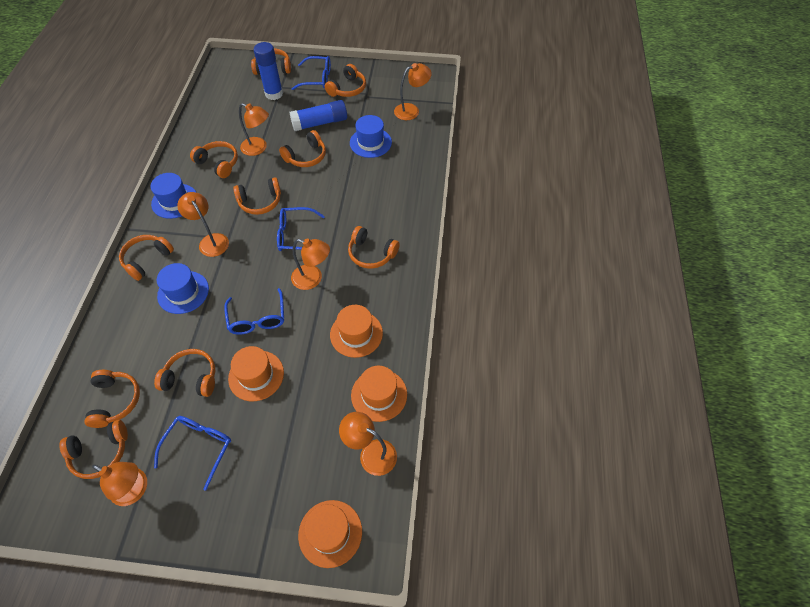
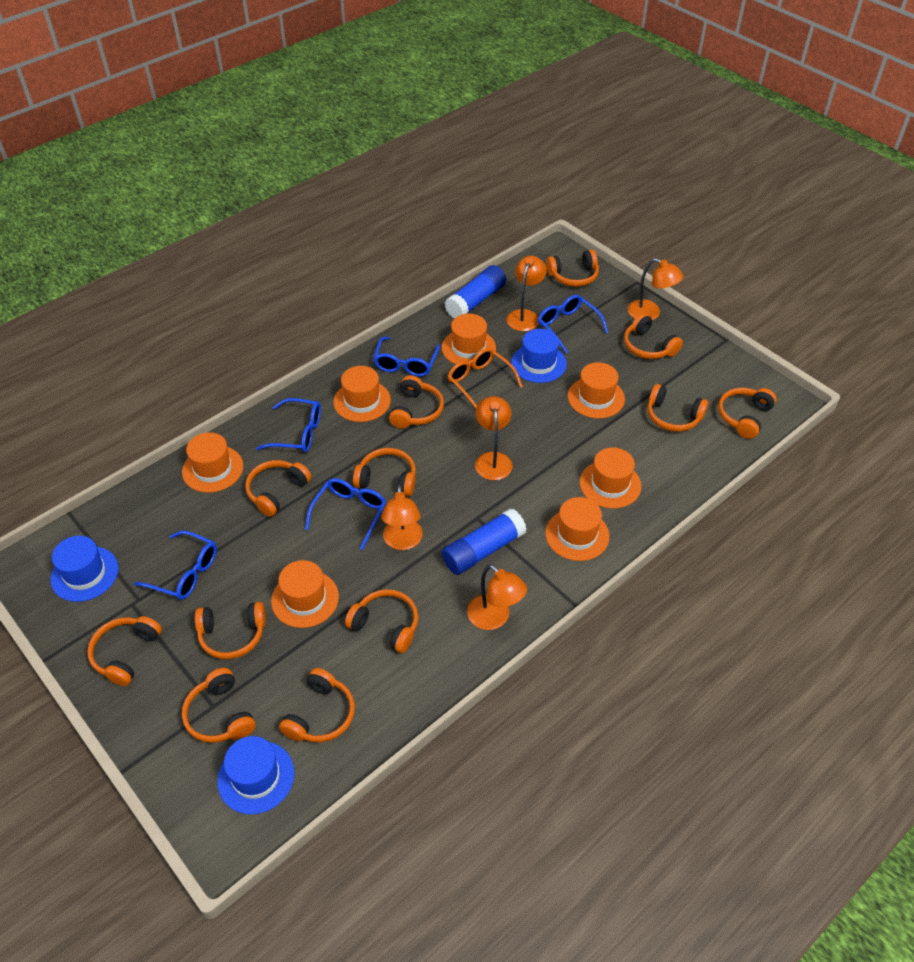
blue glasses: 4 -> 5
orange glasses: 0 -> 1
orange hat: 4 -> 7
orange headphones: 10 -> 12
orange lamp: 6 -> 5

